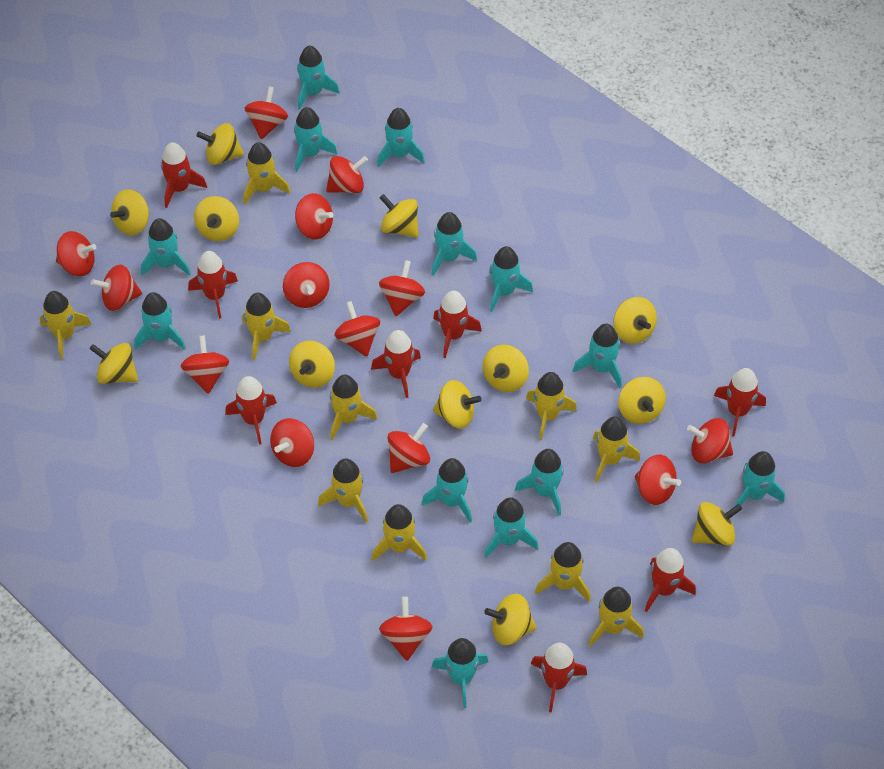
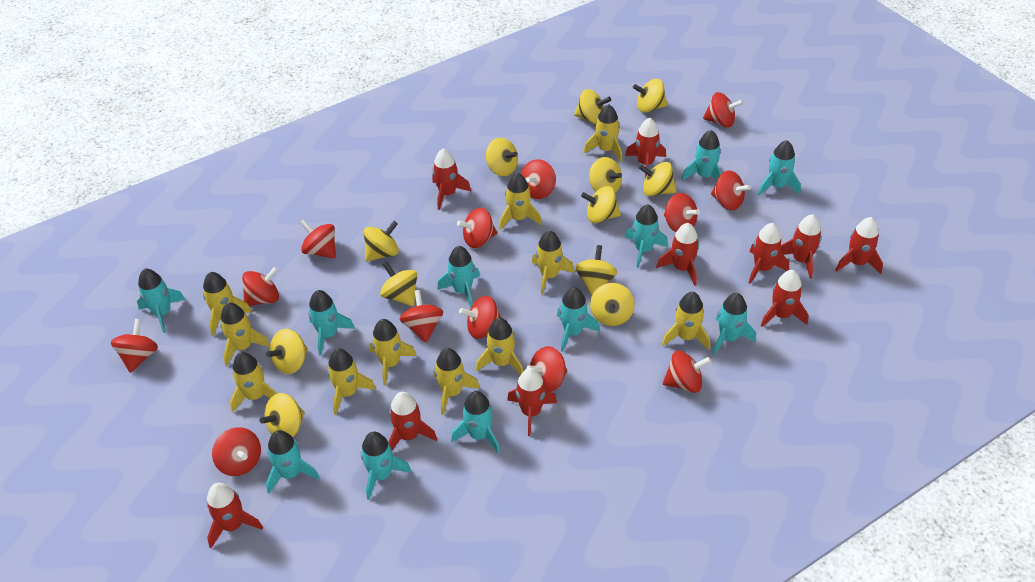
red rocket: 8 -> 10
red spinning top: 14 -> 13
turquoise rocket: 13 -> 11
yellow rocket: 10 -> 11

